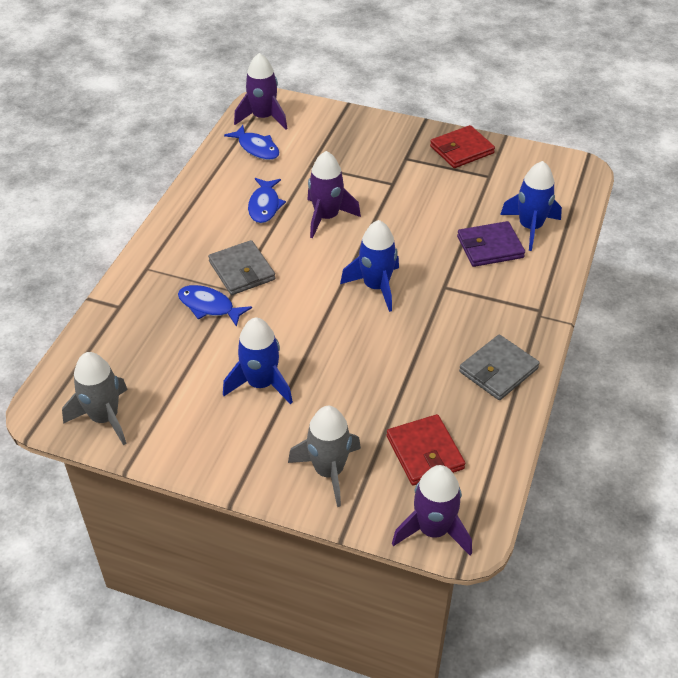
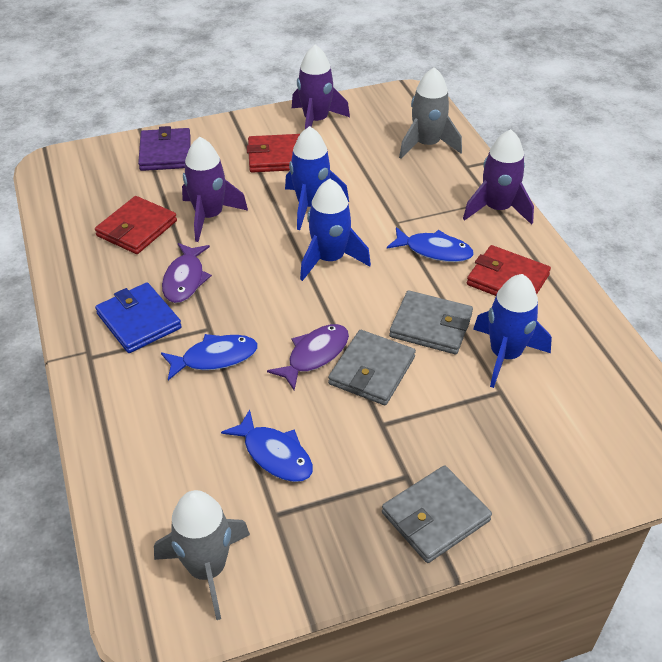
blue wallet: 0 -> 1
grey wallet: 2 -> 3
purple fish: 0 -> 2
red wallet: 2 -> 3

